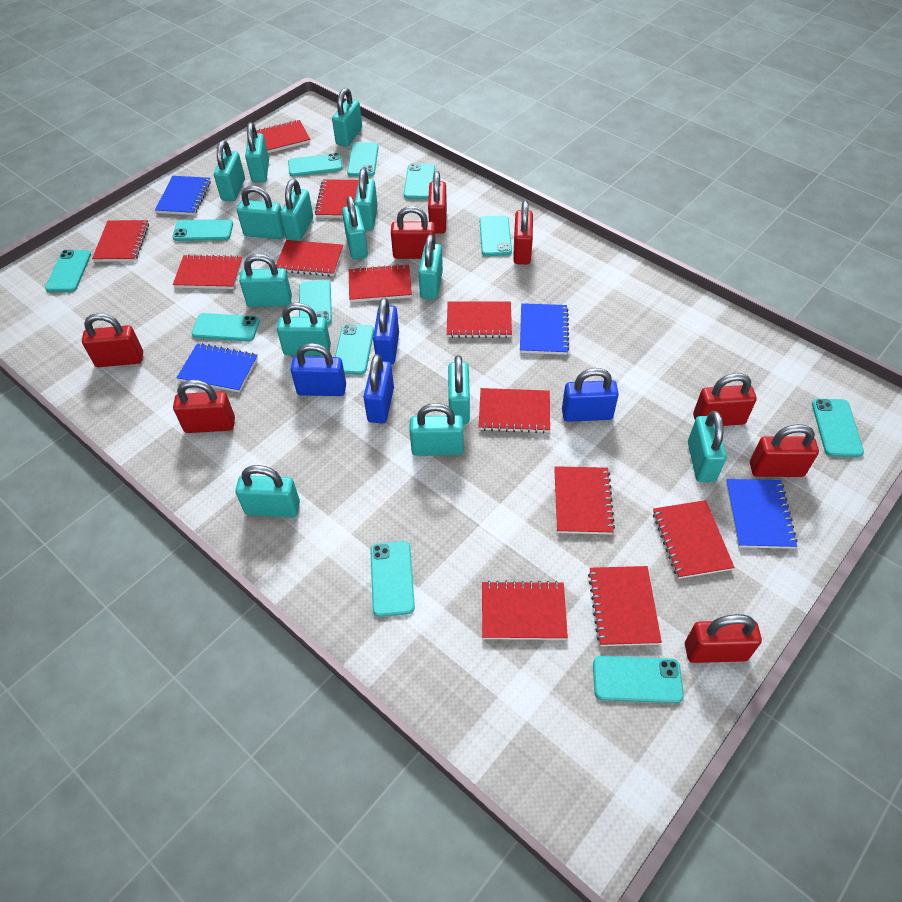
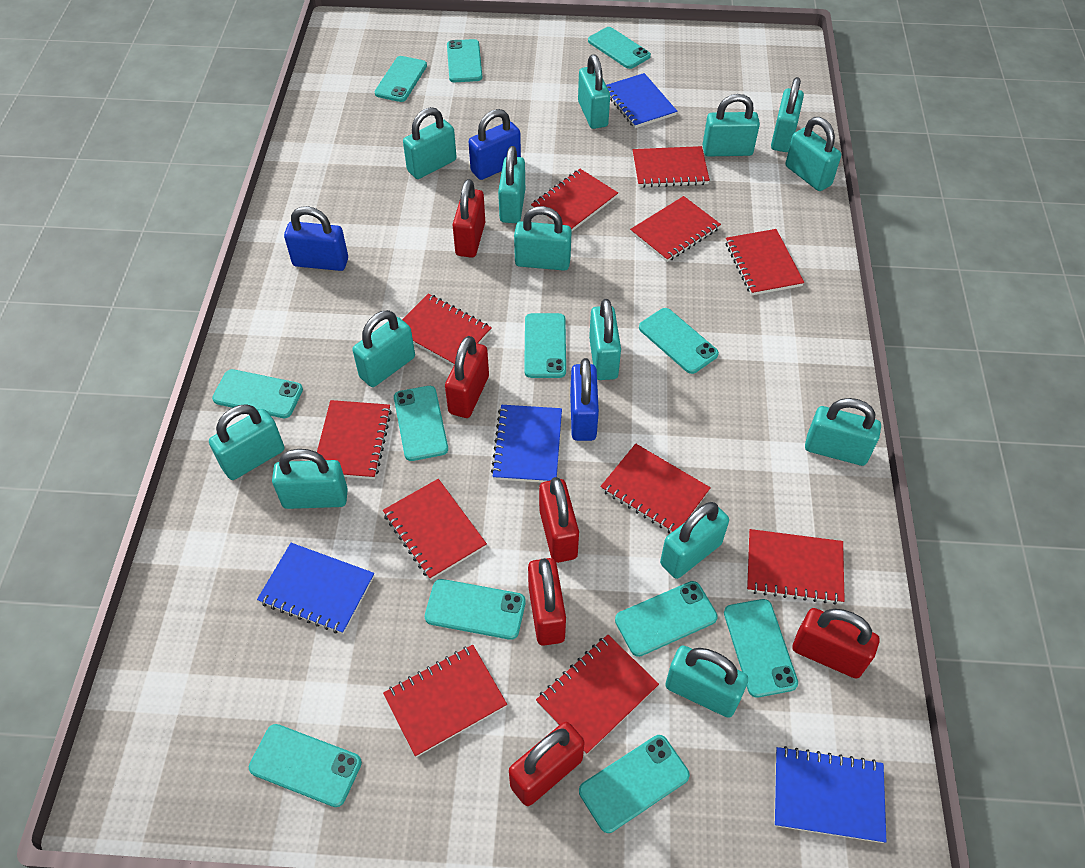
blue padlock: 4 -> 3
red notebook: 12 -> 11
red padlock: 8 -> 6

